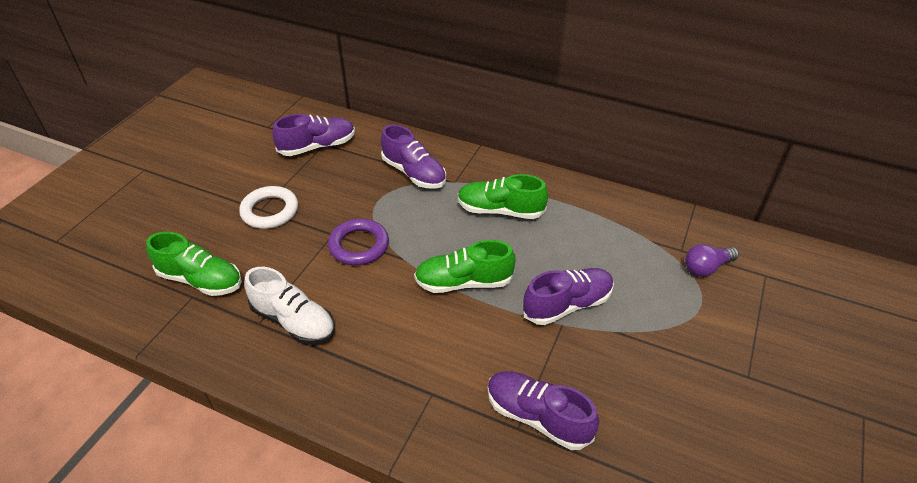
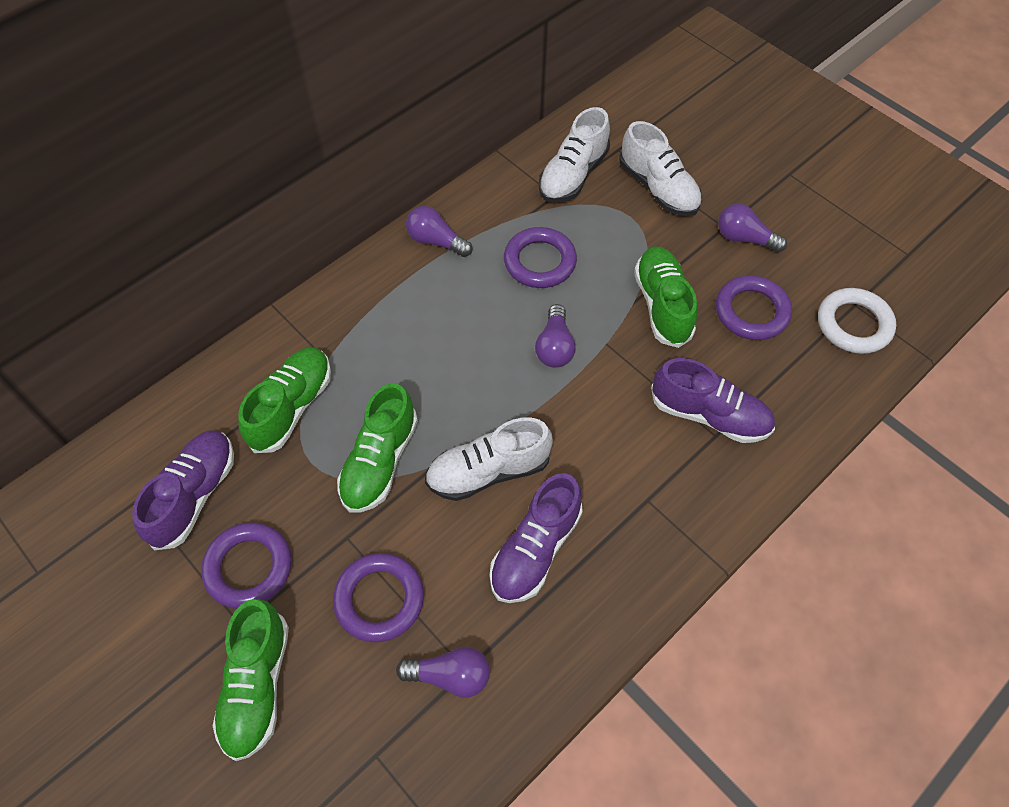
green shoe: 3 -> 4
purple light bulb: 1 -> 4
purple ring: 1 -> 4
purple shoe: 4 -> 3
white shoe: 1 -> 3

